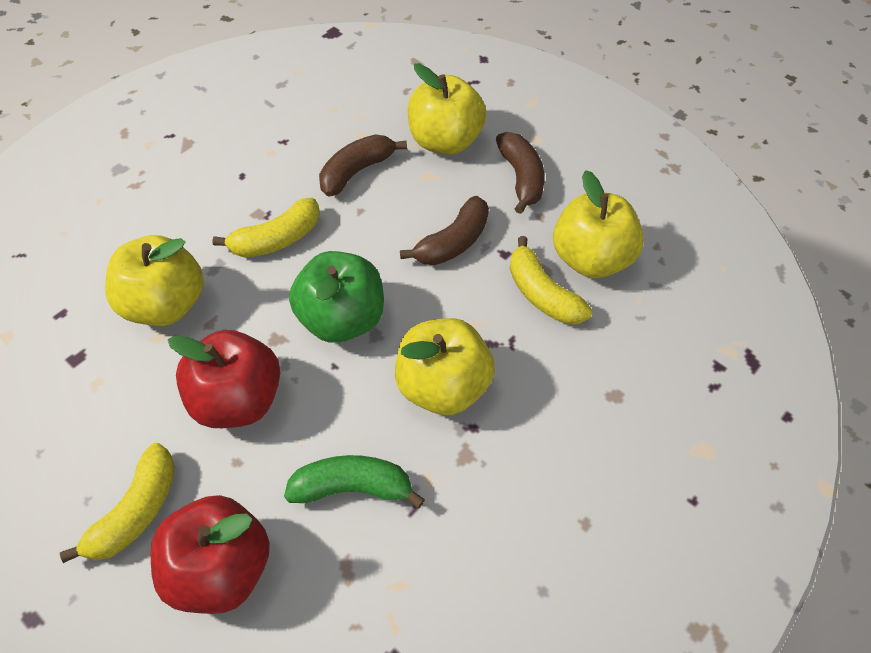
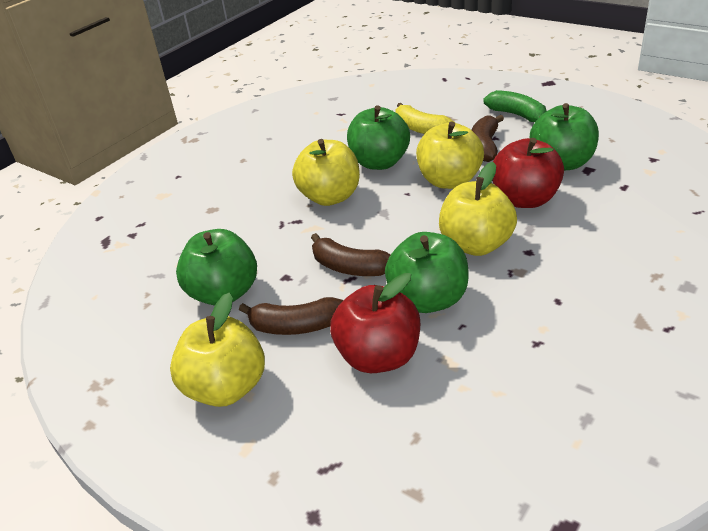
green apple: 1 -> 4
yellow banana: 3 -> 1

